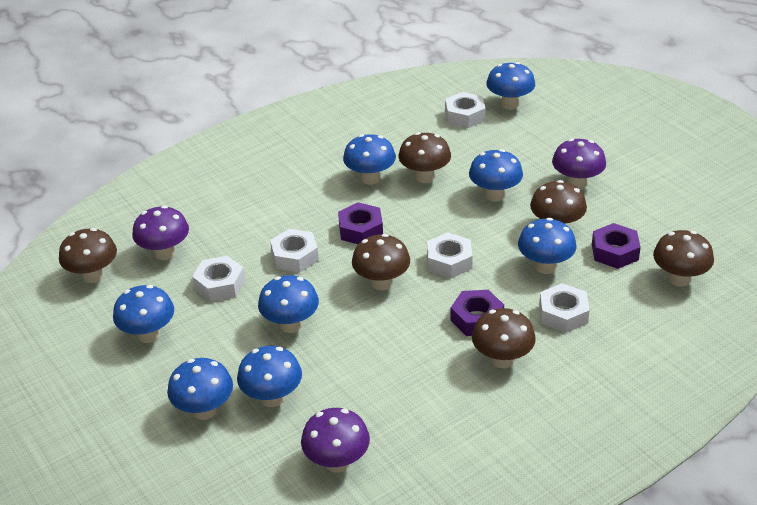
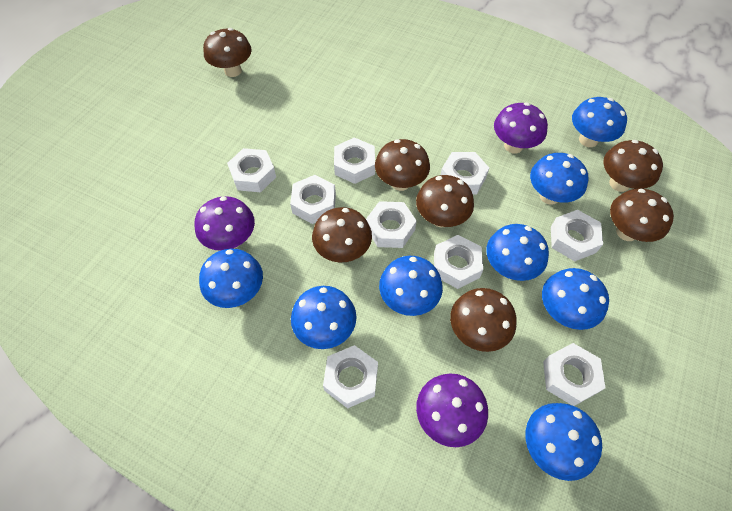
brown mushroom: 6 -> 7
purple nut: 3 -> 0
white nut: 5 -> 9

